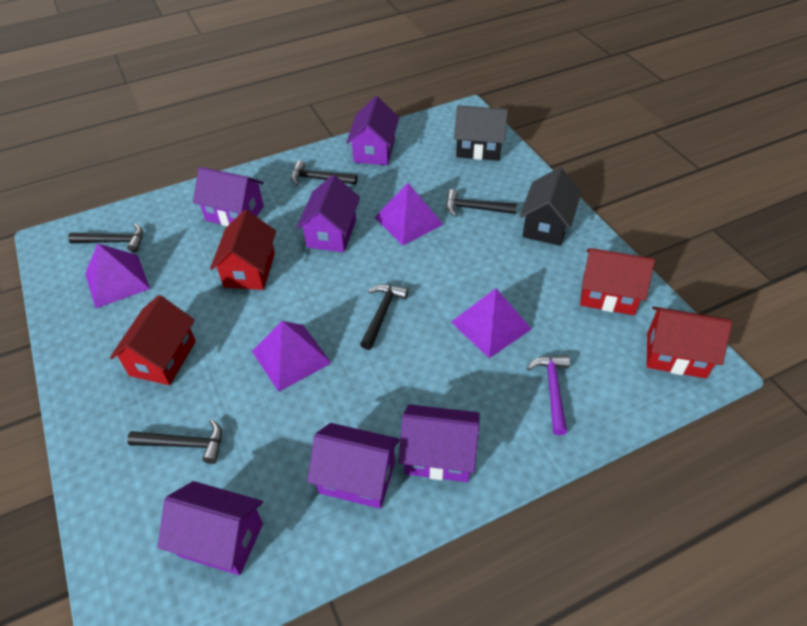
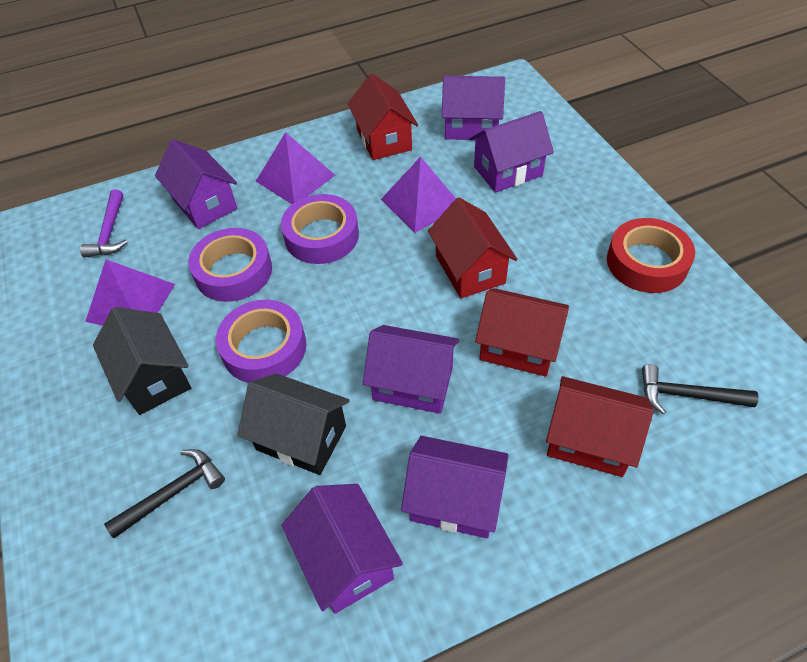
black hammer: 5 -> 2
purple pyramid: 4 -> 3
purple tape: 0 -> 3
red tape: 0 -> 1

